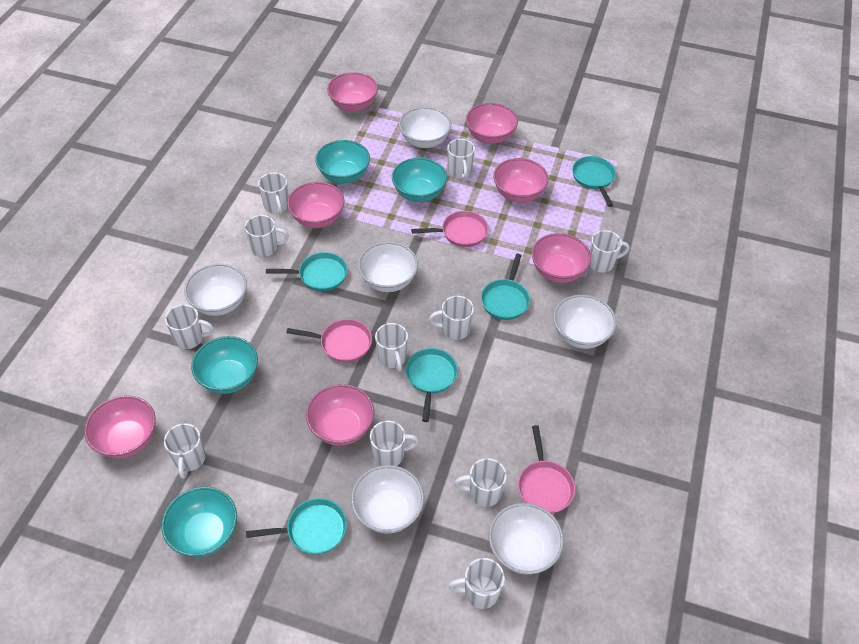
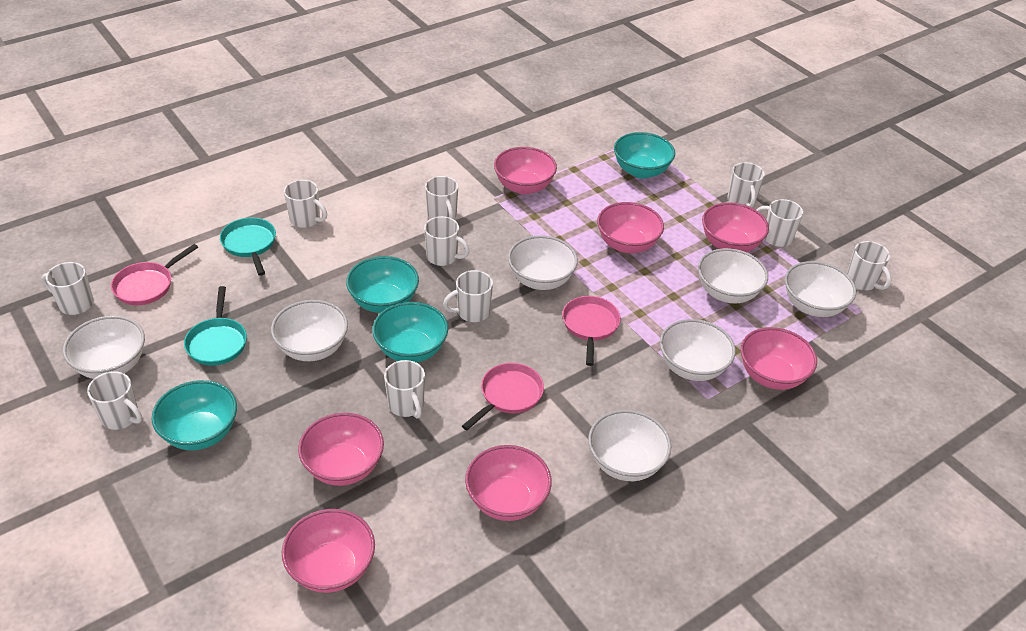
turquoise pan: 5 -> 2
white bowl: 6 -> 7
white mug: 11 -> 10

